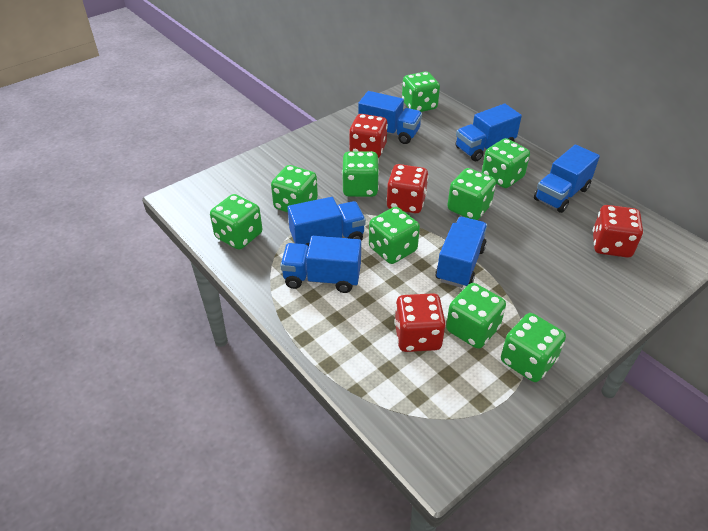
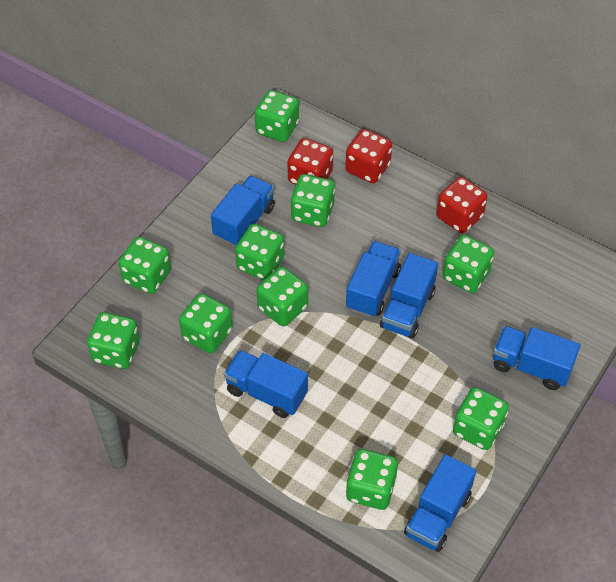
green dice: 9 -> 10
red dice: 4 -> 3

